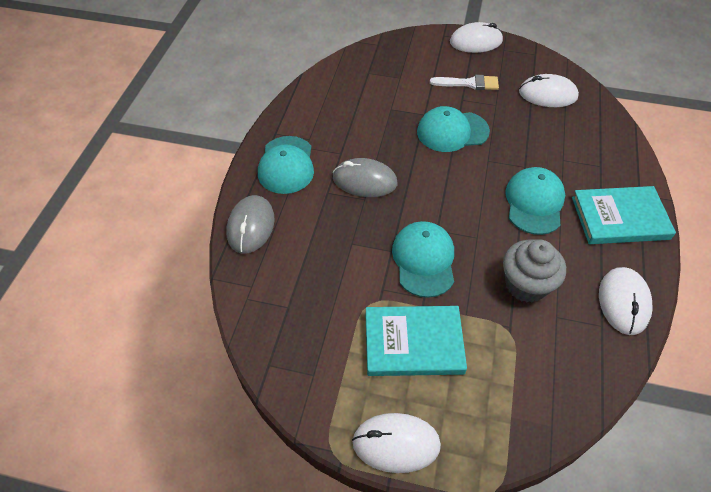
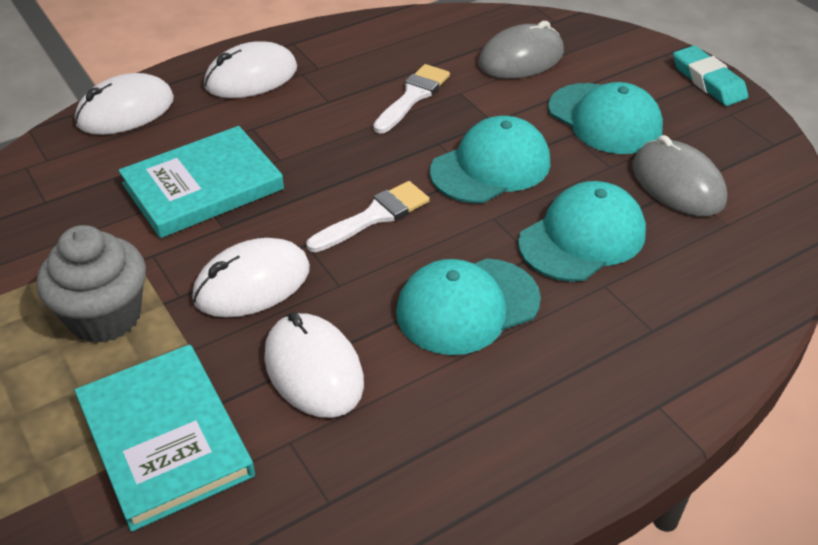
turquoise eraser: 0 -> 1
white brush: 1 -> 2

